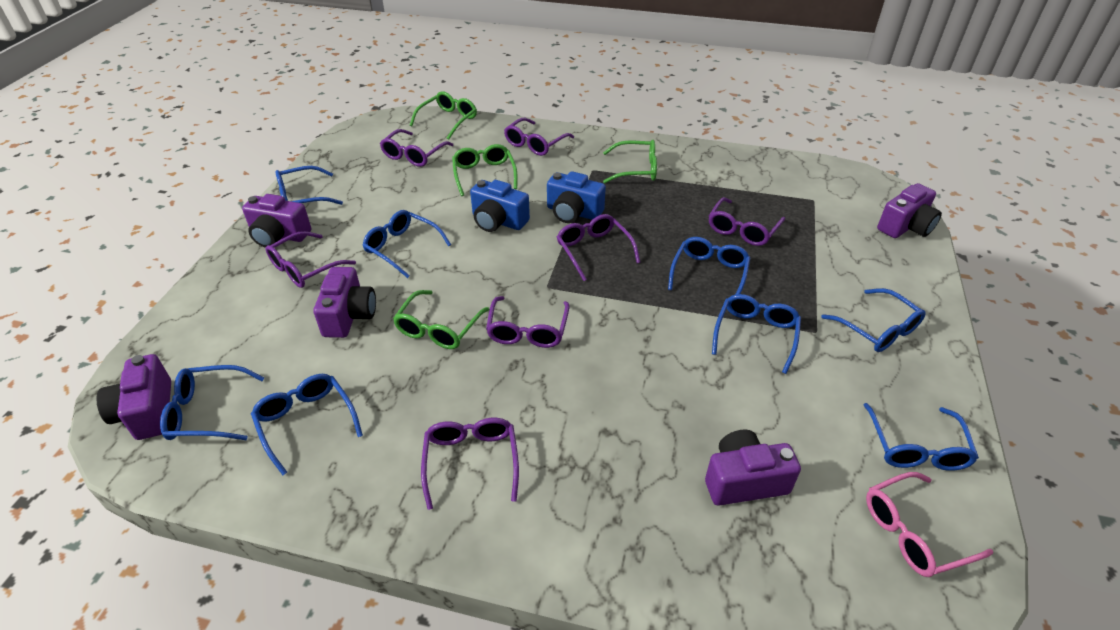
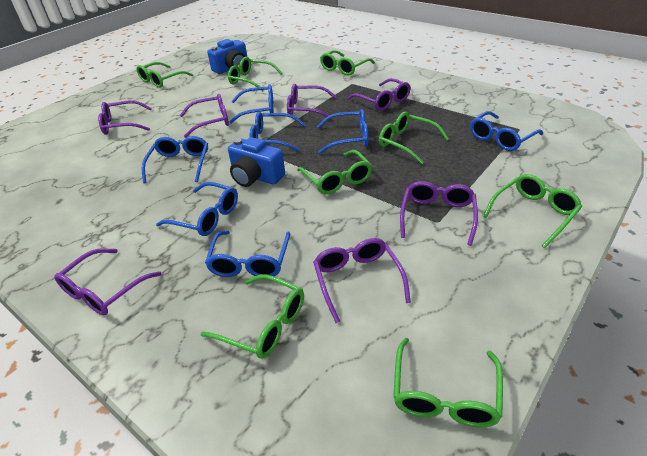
blue glasses: 8 -> 7
green glasses: 4 -> 8
pink glasses: 1 -> 0
purple camera: 5 -> 0

